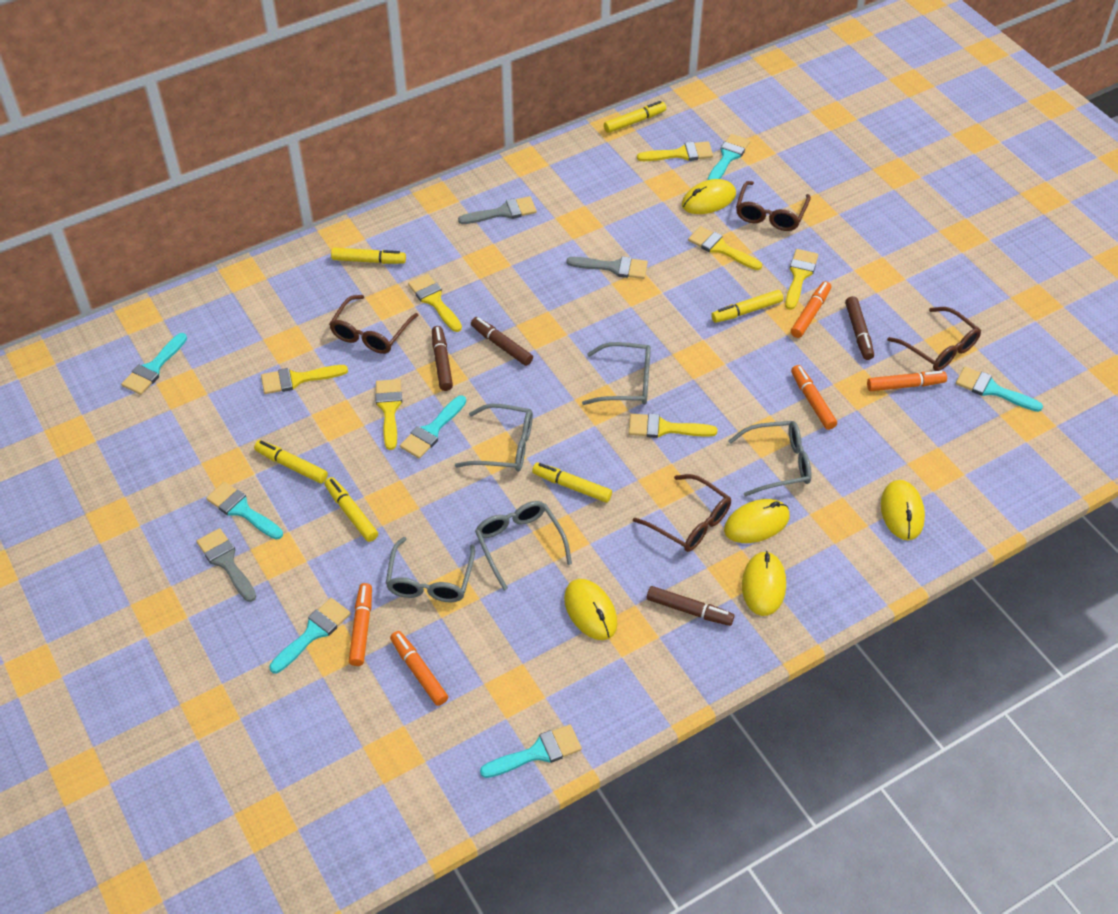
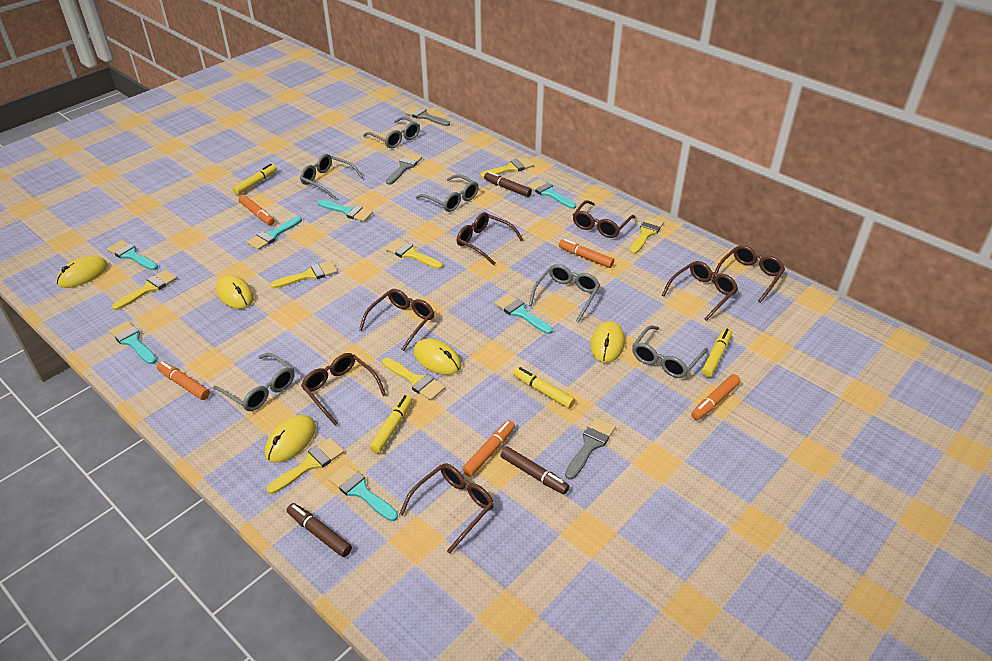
brown glasses: 4 -> 7
brown marker: 4 -> 3
grey glasses: 5 -> 6
yellow marker: 6 -> 4

